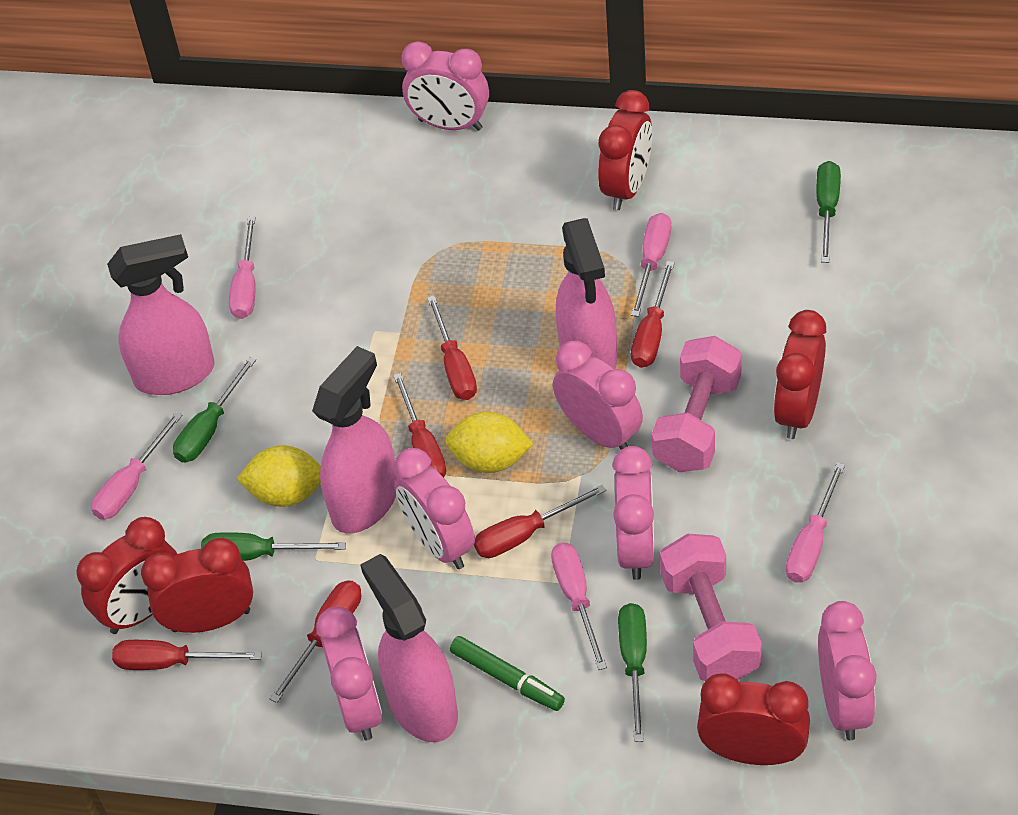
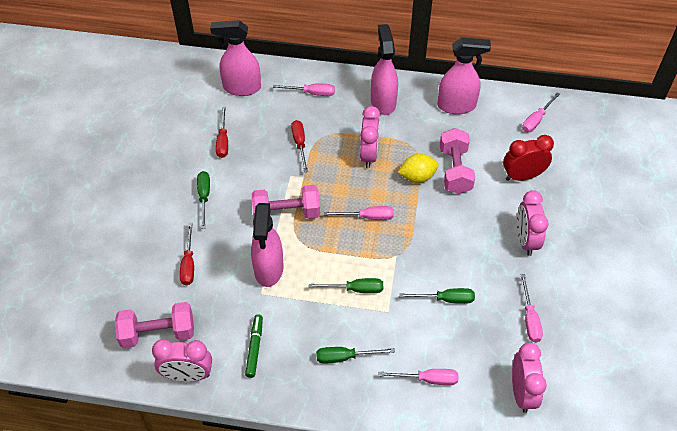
pink clock: 6 -> 4
pink dumbbell: 2 -> 3
red clock: 5 -> 1
red screwdriver: 6 -> 3
yellow lemon: 2 -> 1

